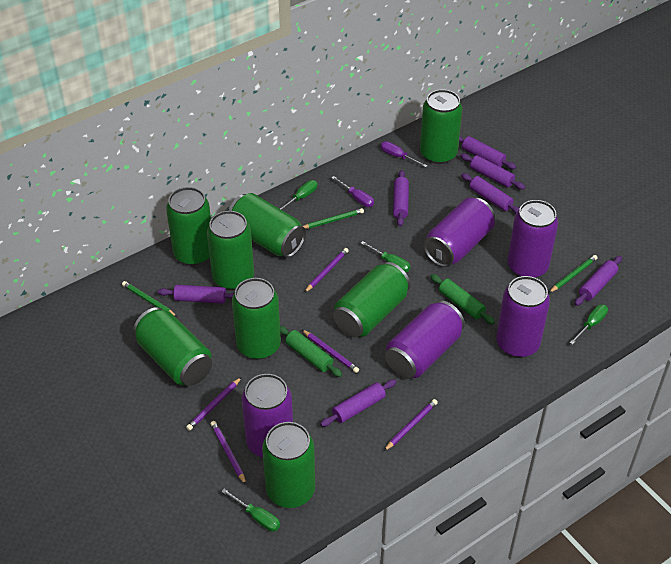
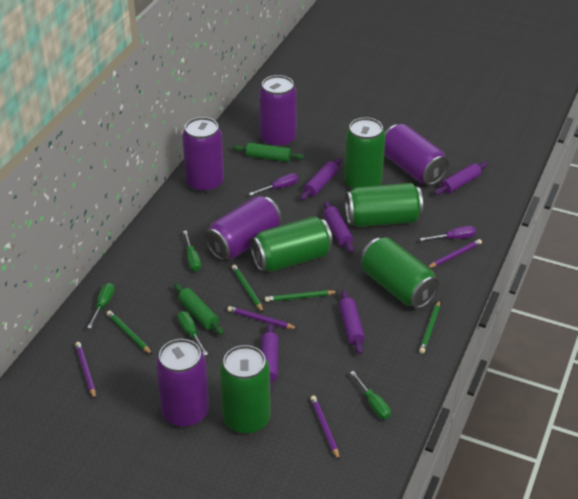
green can: 8 -> 5
green pencil: 3 -> 4
purple pencil: 5 -> 4
purple rolling pin: 7 -> 5

